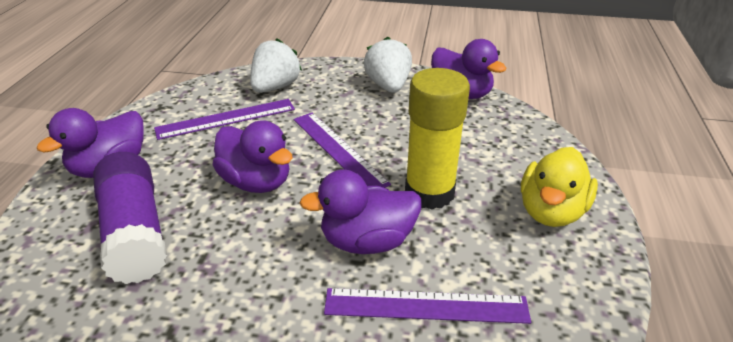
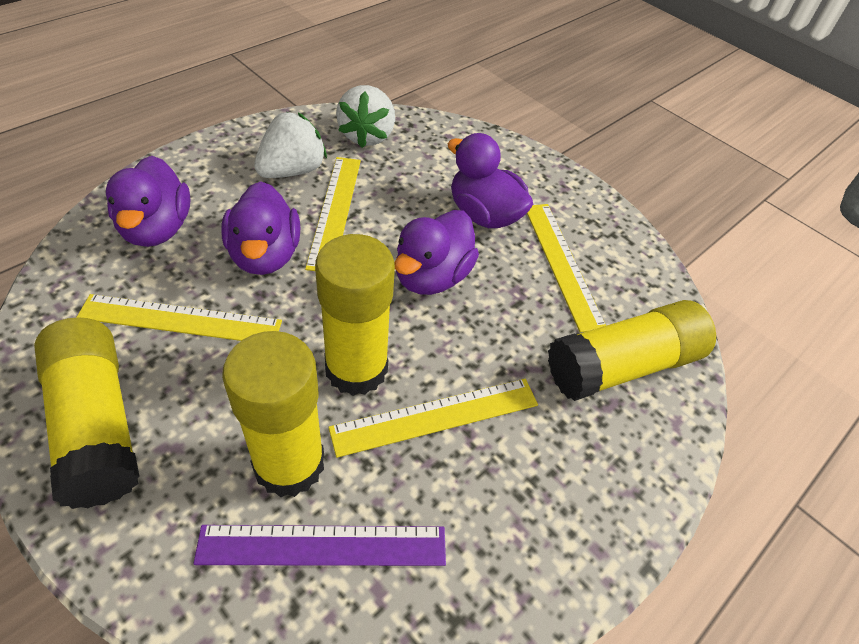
purple glue stick: 1 -> 0
purple ruler: 3 -> 1
yellow duck: 1 -> 0
yellow glue stick: 1 -> 4
yellow ruler: 0 -> 4

